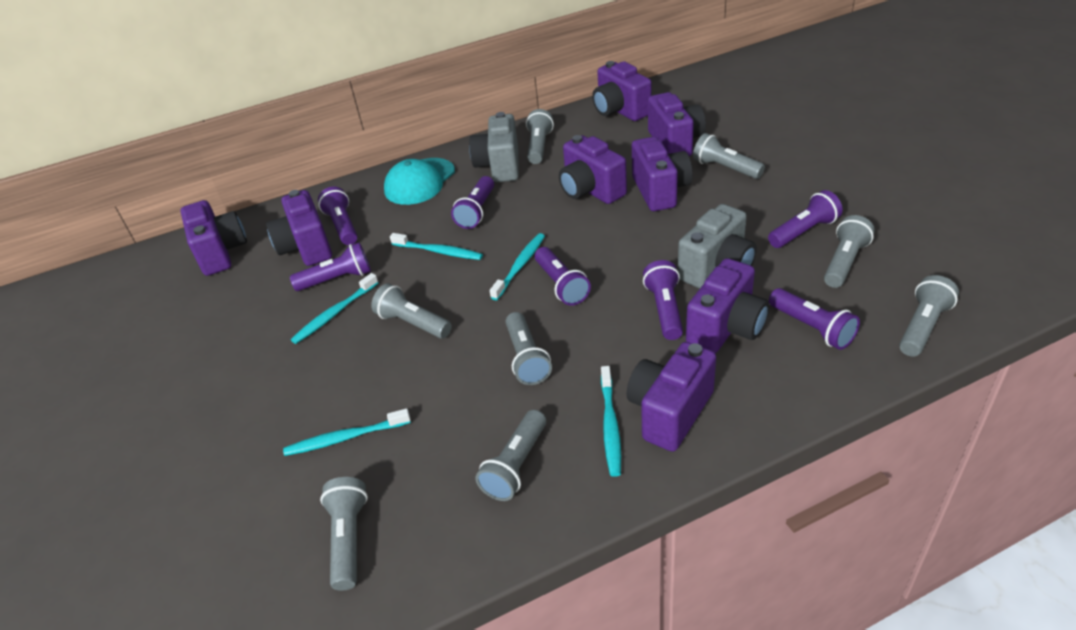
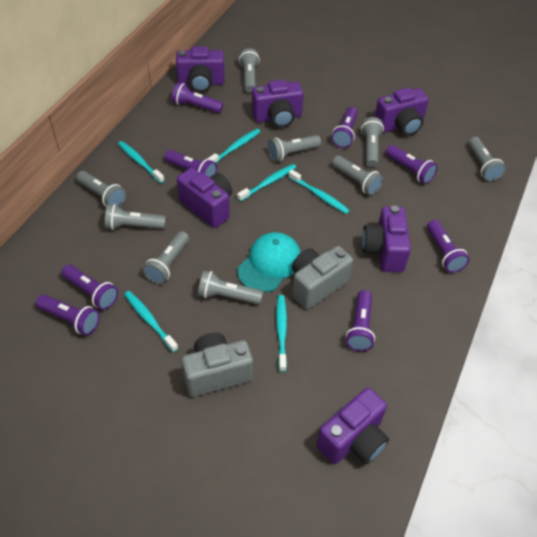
grey flashlight: 8 -> 9
purple camera: 8 -> 6
purple flashlight: 7 -> 8
turquoise toothbrush: 5 -> 6

